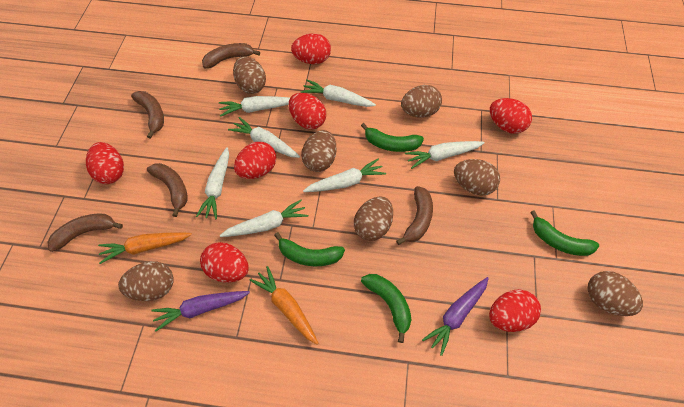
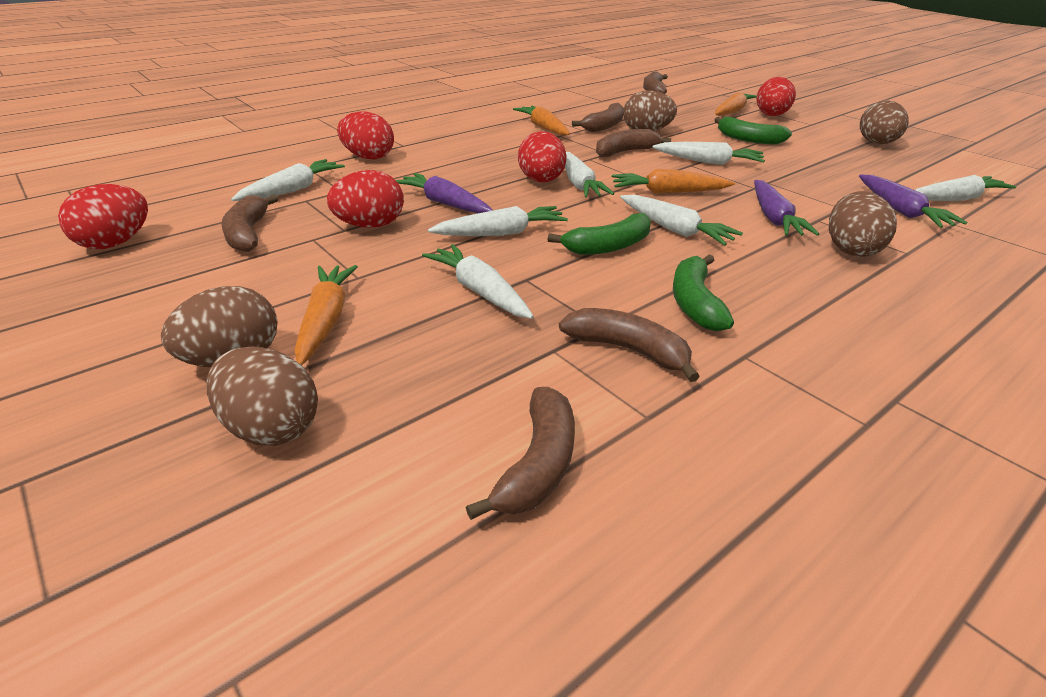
brown banana: 5 -> 6
brown egg: 7 -> 5
green banana: 4 -> 3
orange carrot: 2 -> 4
purple carrot: 2 -> 3
red egg: 7 -> 5

